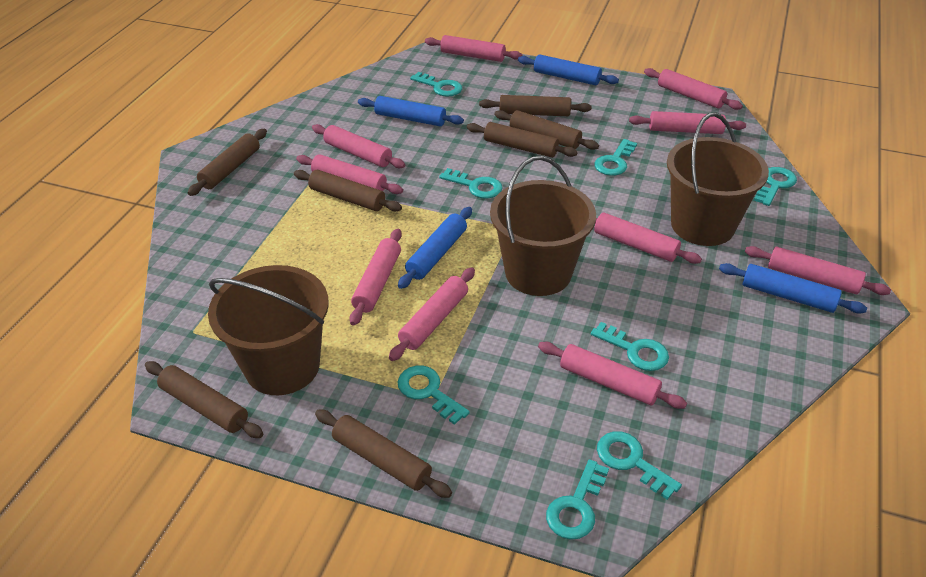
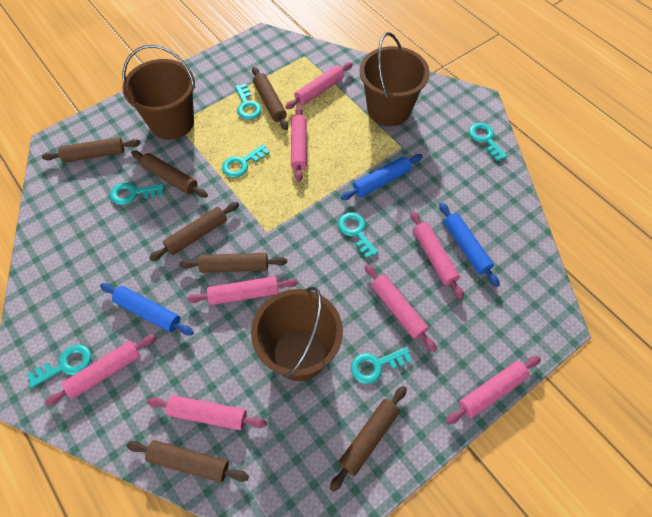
blue rolling pin: 4 -> 3
pink rolling pin: 10 -> 8
turquoise key: 8 -> 7

